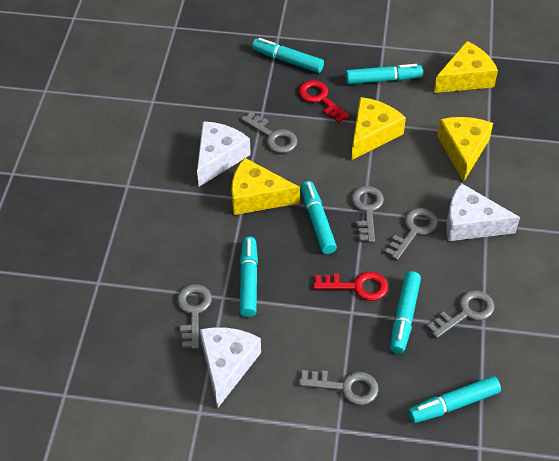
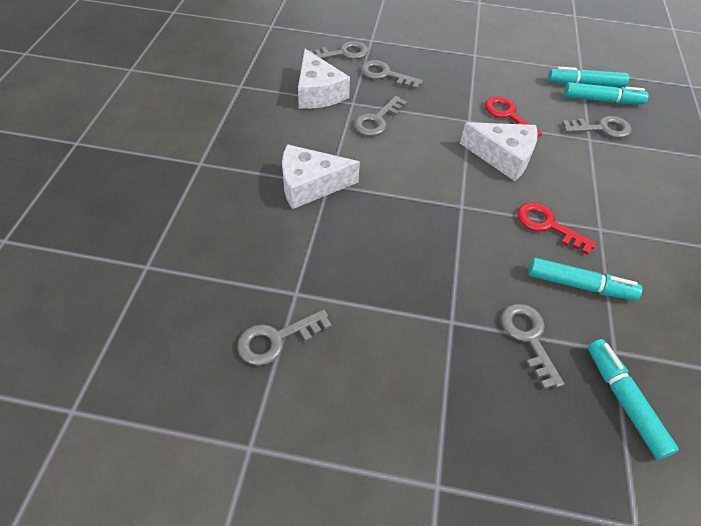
turquoise marker: 6 -> 4
yellow cheese: 4 -> 0

